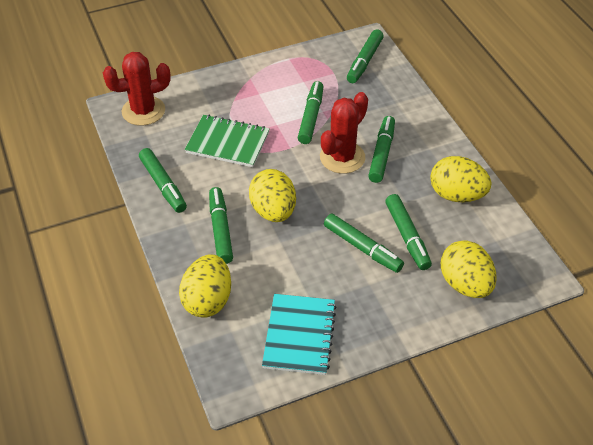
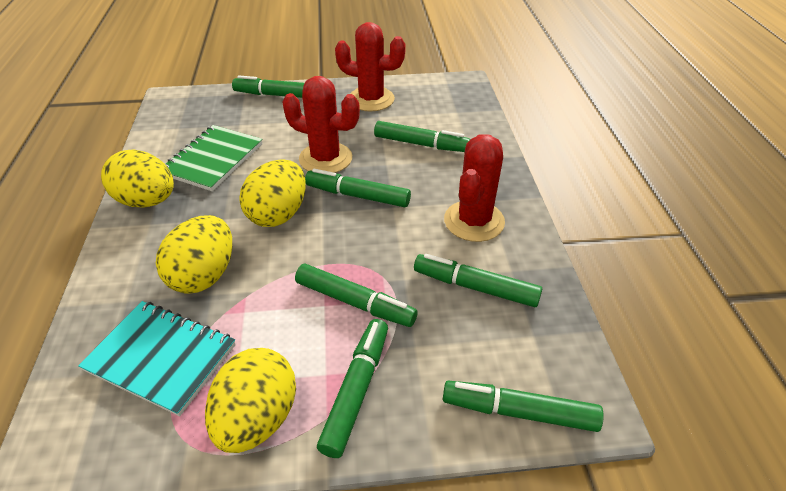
red cactus: 2 -> 3

